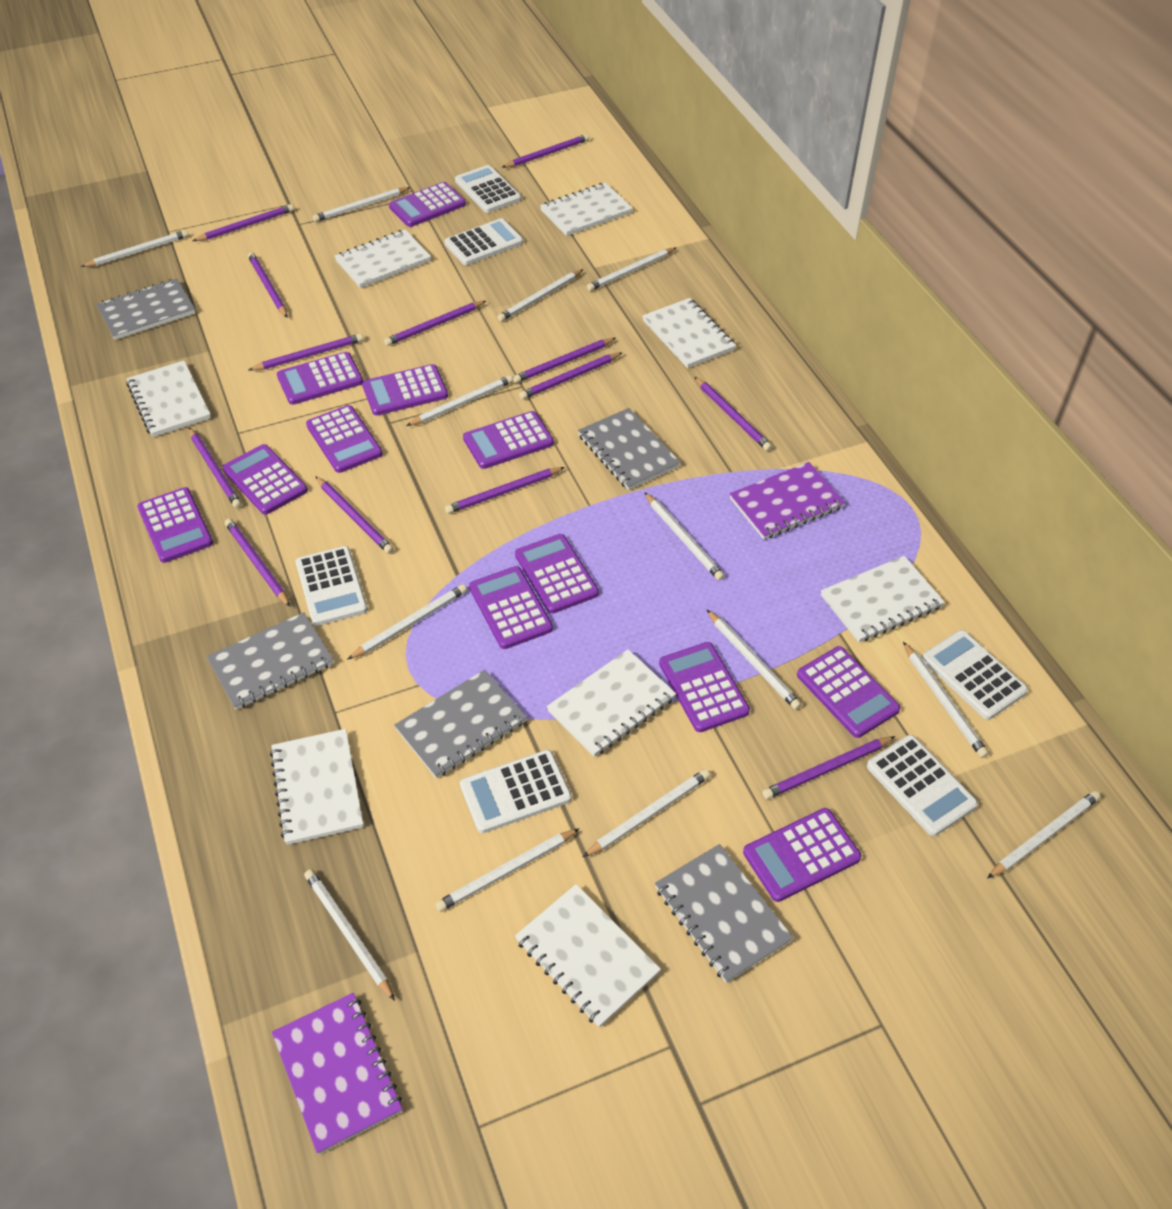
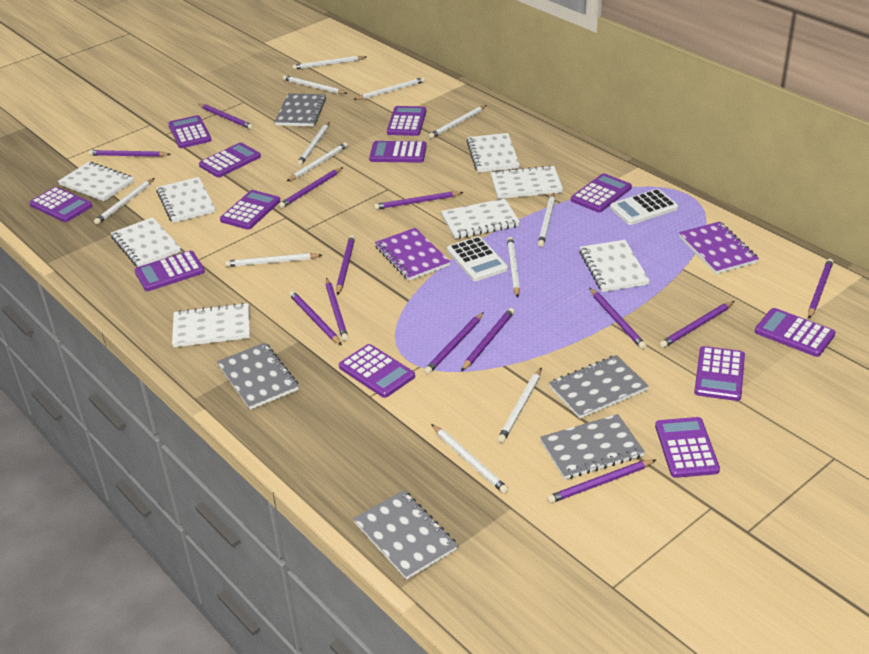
white calculator: 6 -> 2
white pencil: 13 -> 12

